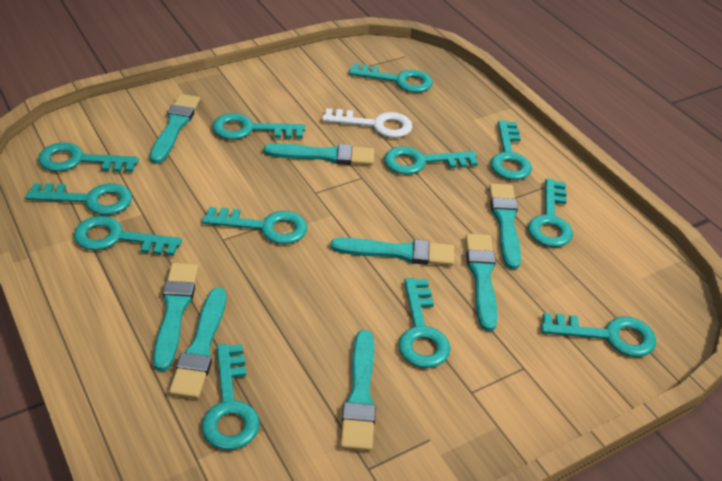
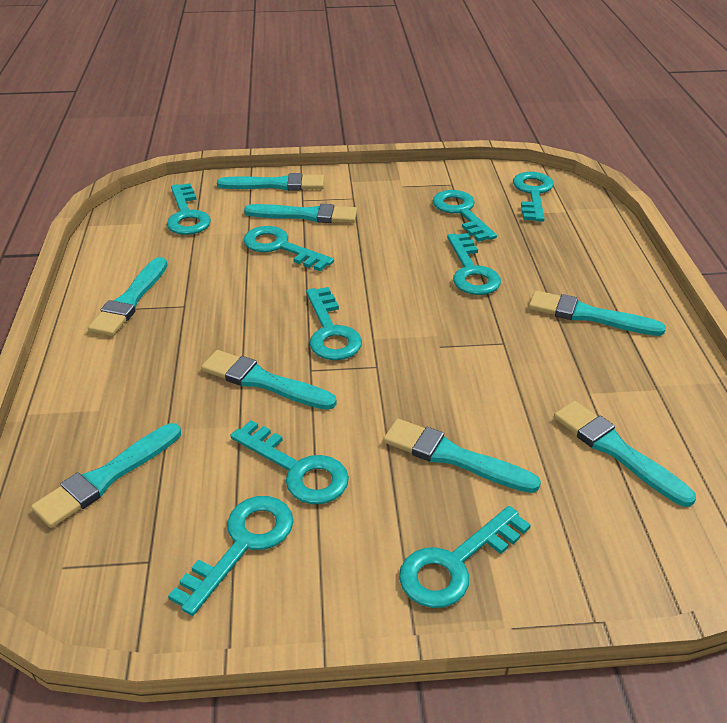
turquoise key: 12 -> 9
white key: 1 -> 0

